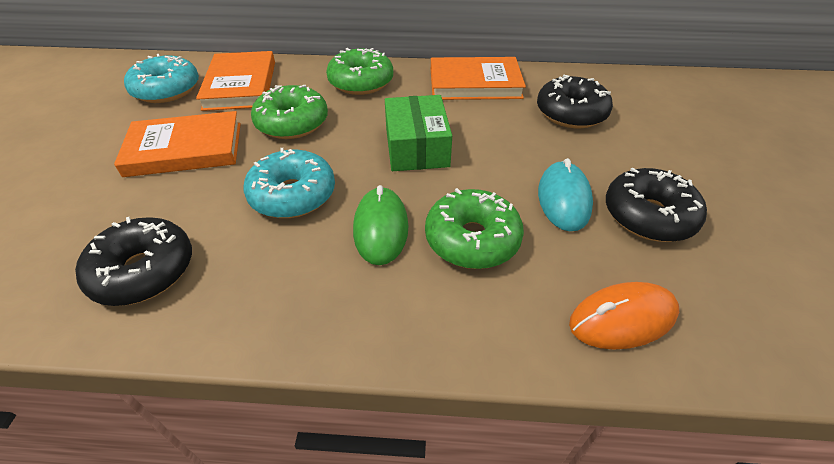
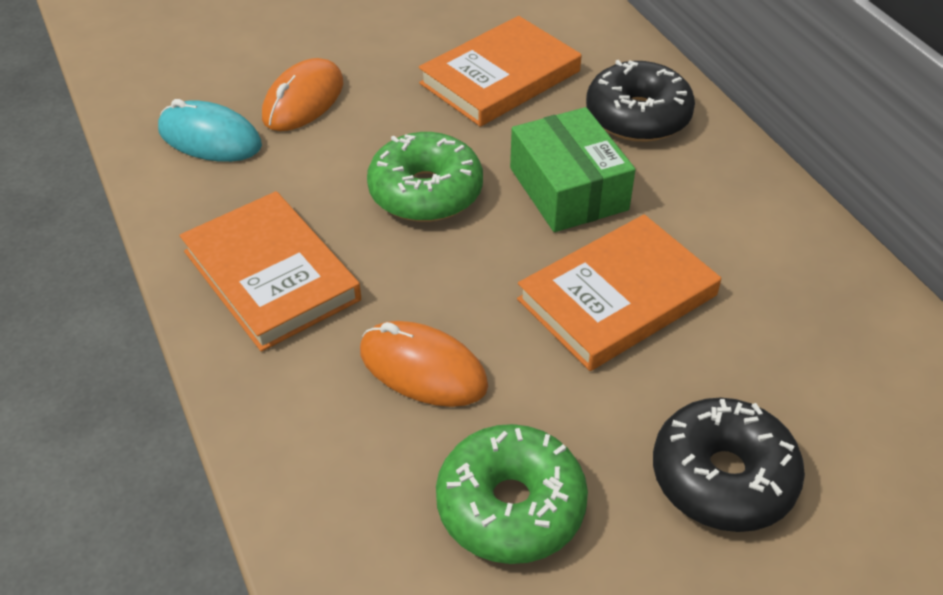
black donut: 3 -> 2
green donut: 3 -> 2
green mouse: 1 -> 0
orange mouse: 1 -> 2
turquoise donut: 2 -> 0

